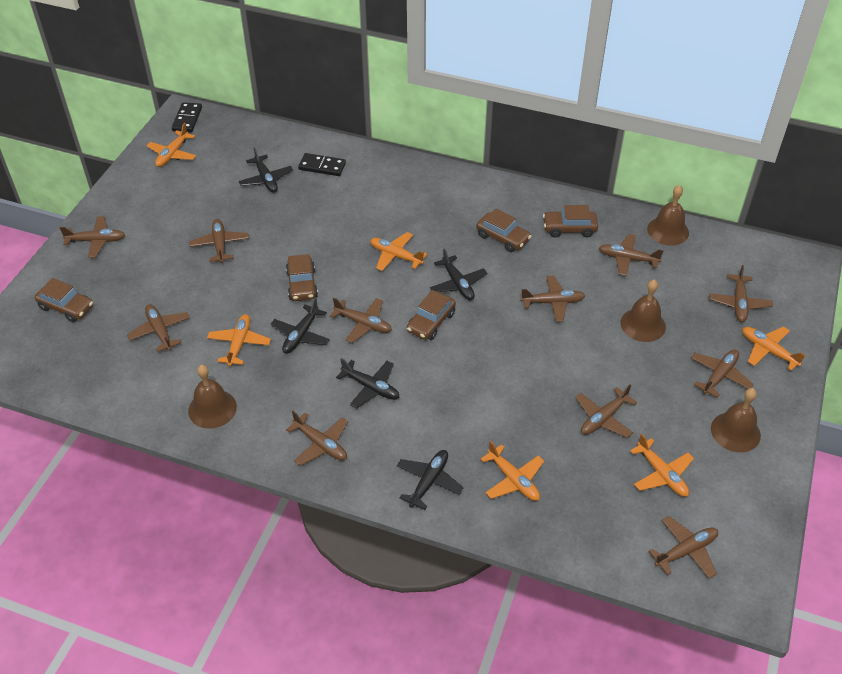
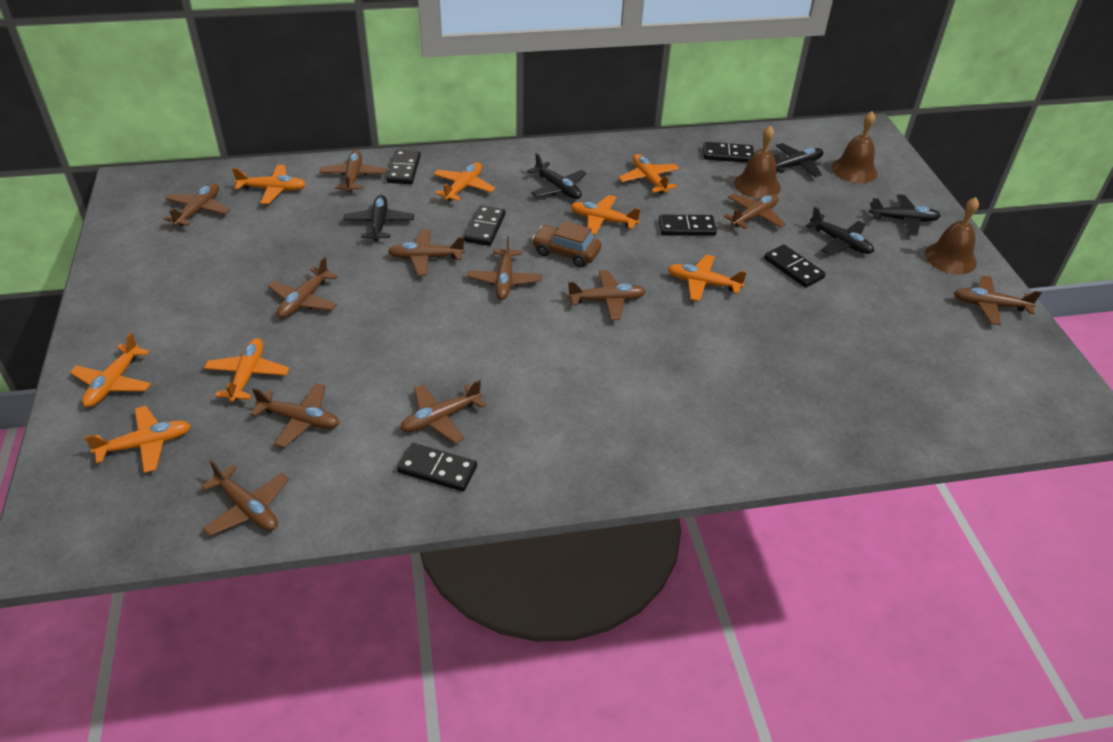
black domino: 2 -> 6
brown bell: 4 -> 3
brown car: 5 -> 1
orange plane: 6 -> 8

